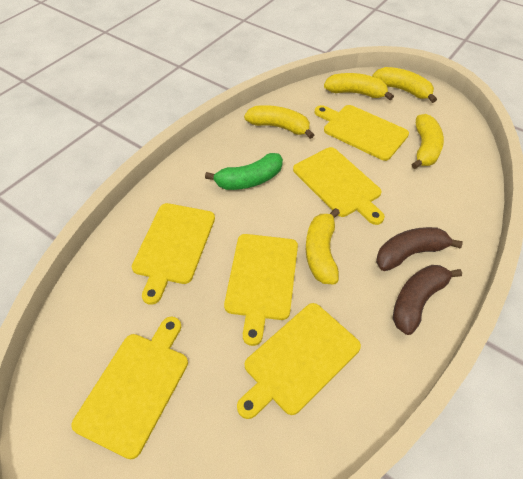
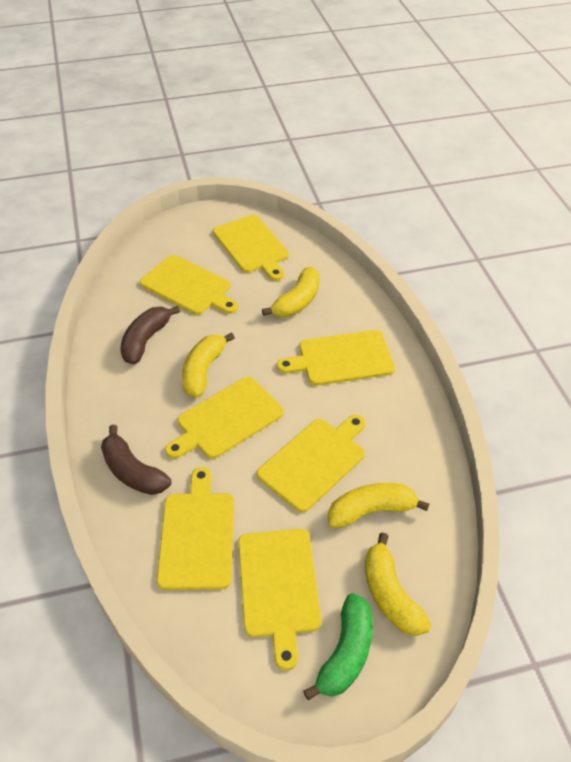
yellow banana: 5 -> 4
yellow cutting board: 6 -> 7

